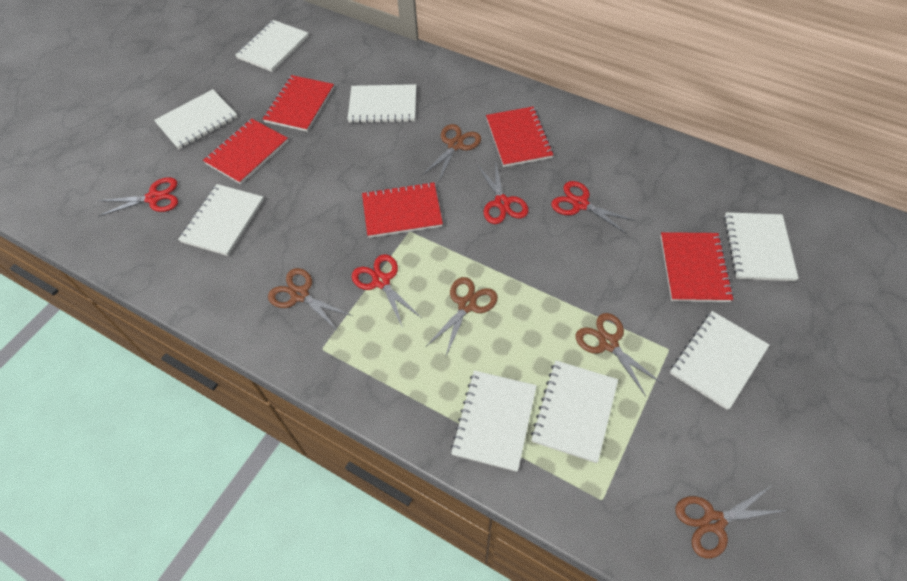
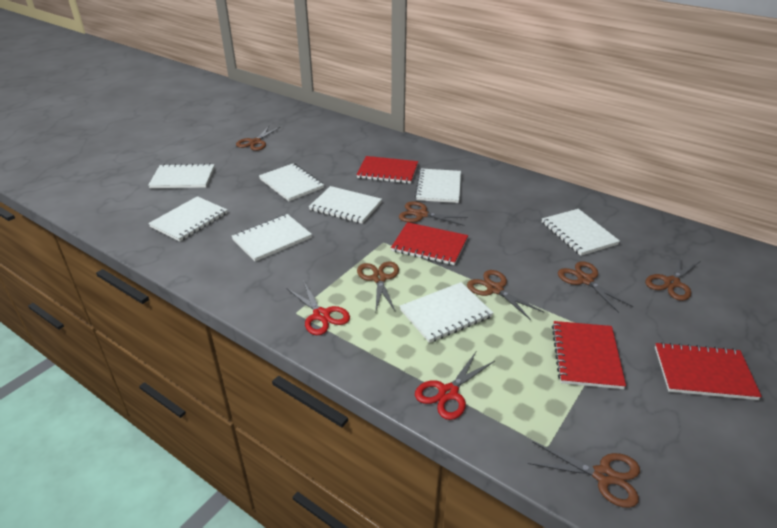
brown scissors: 5 -> 7
red notebook: 5 -> 4
red scissors: 4 -> 2

